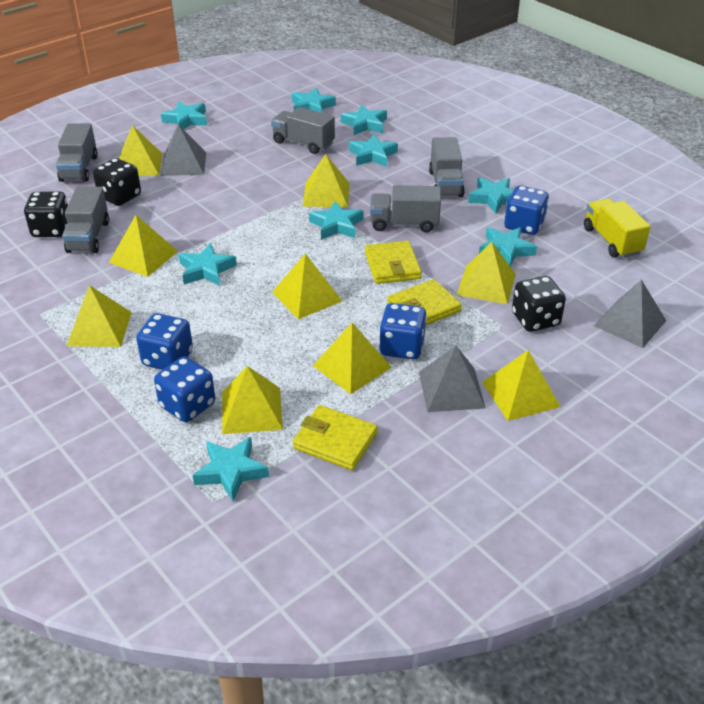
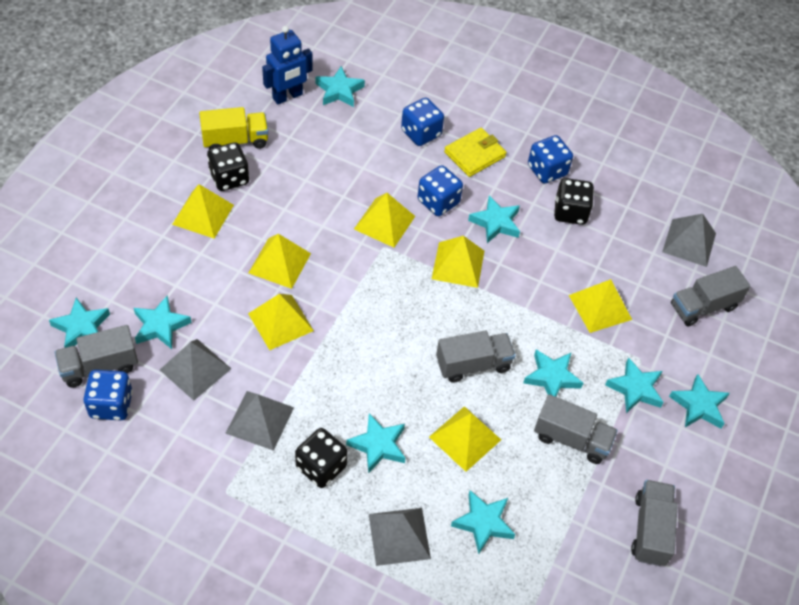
blue robot: 0 -> 1
grey pyramid: 3 -> 4
yellow pyramid: 9 -> 7
yellow wallet: 3 -> 1

